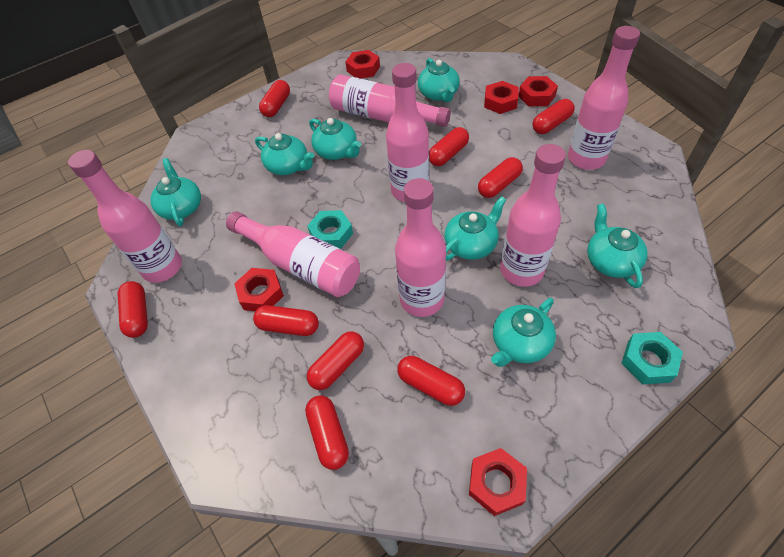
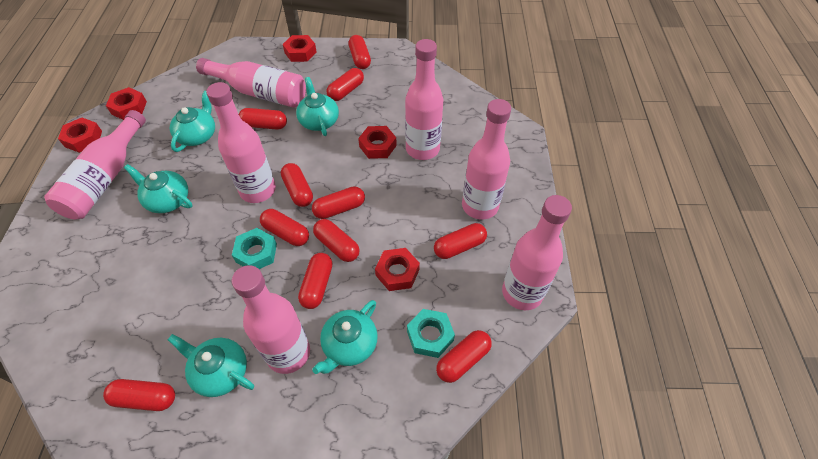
red capsule: 9 -> 11
turquoise teapot: 7 -> 5

